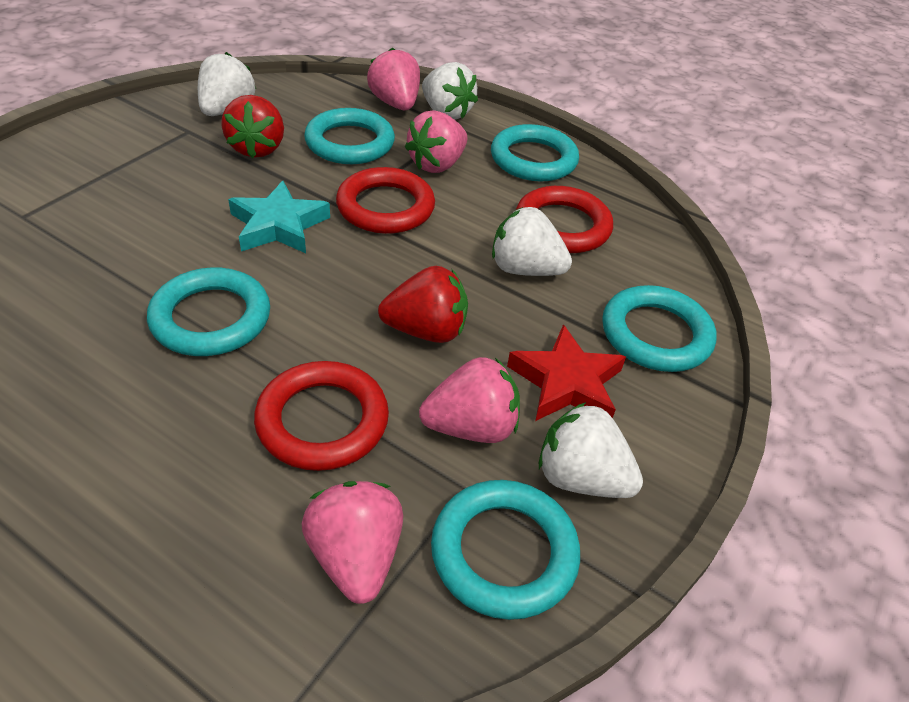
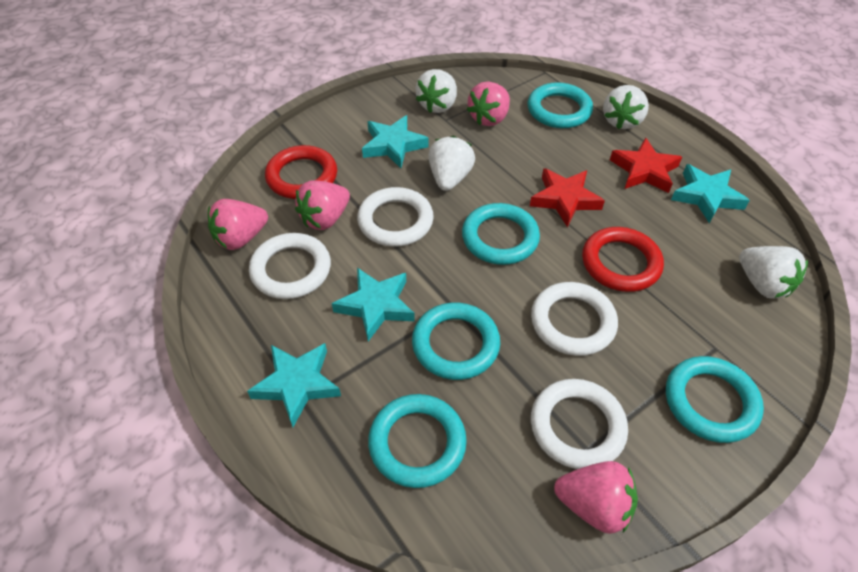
red ring: 3 -> 2
red star: 1 -> 2
red strawberry: 2 -> 0
turquoise star: 1 -> 4
white ring: 0 -> 4

